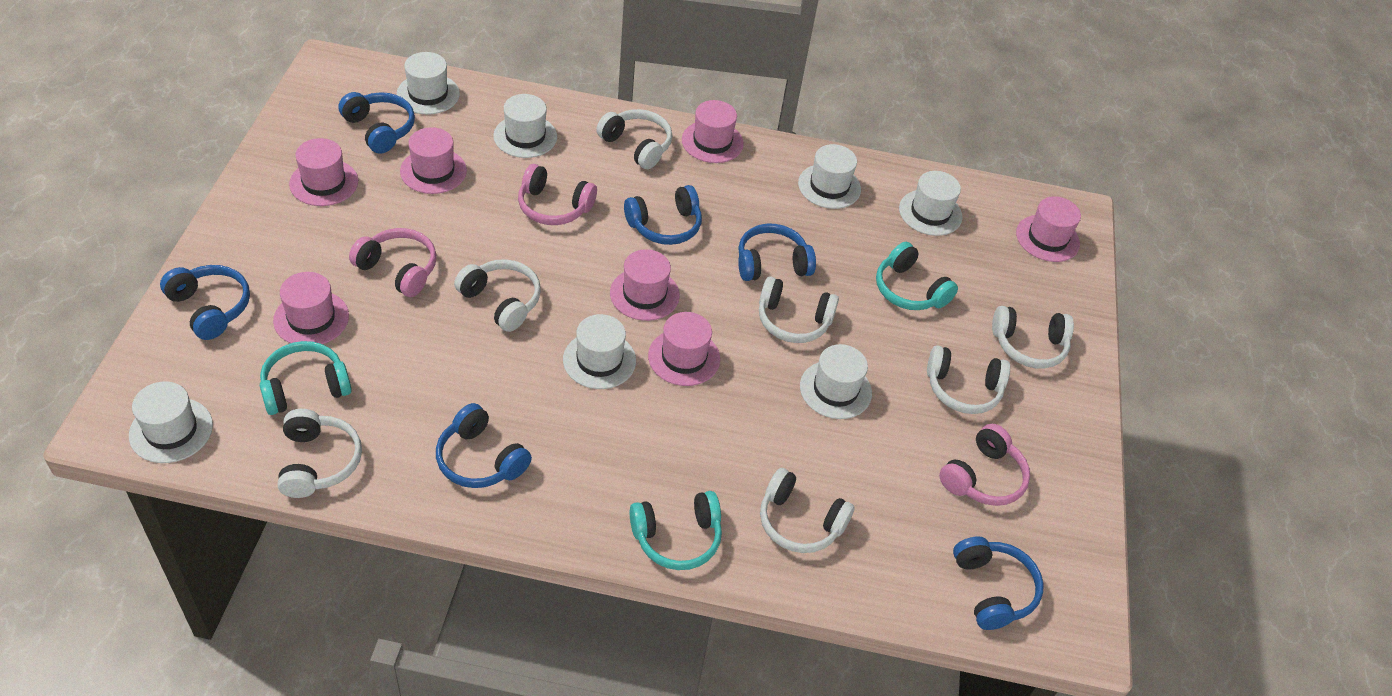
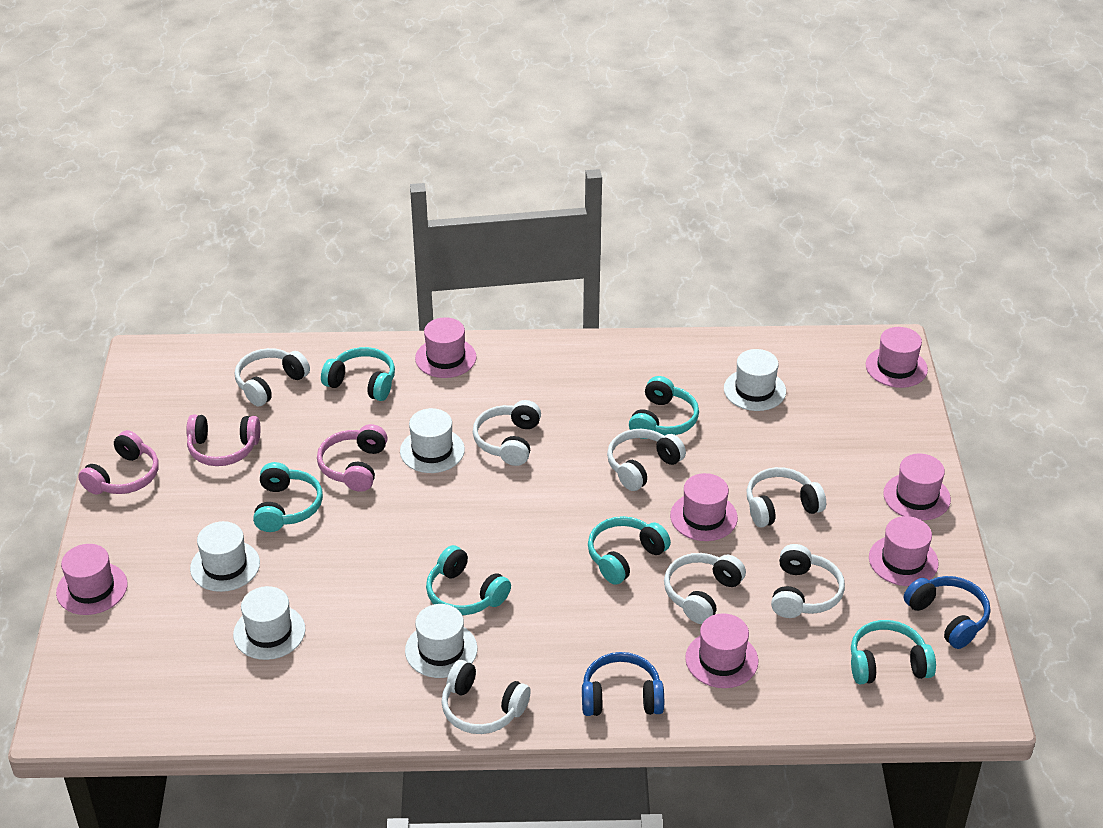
blue headphones: 6 -> 2
turquoise headphones: 3 -> 6
white hat: 7 -> 5

